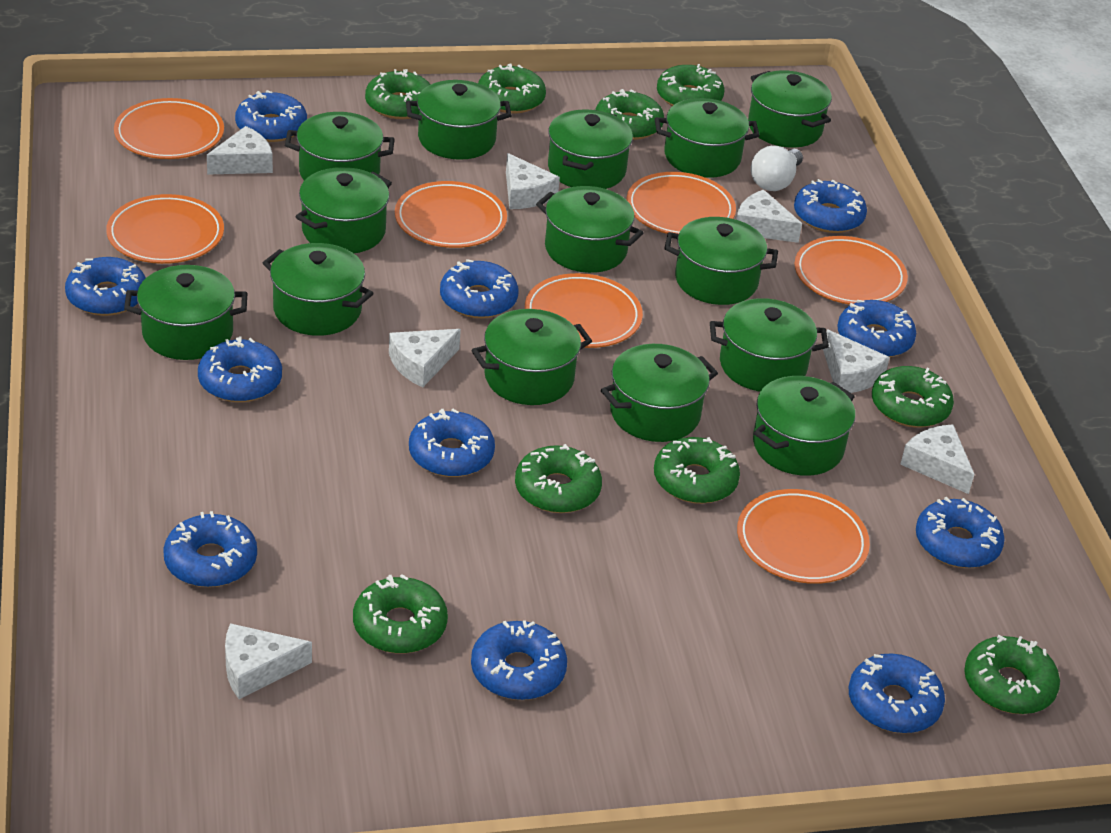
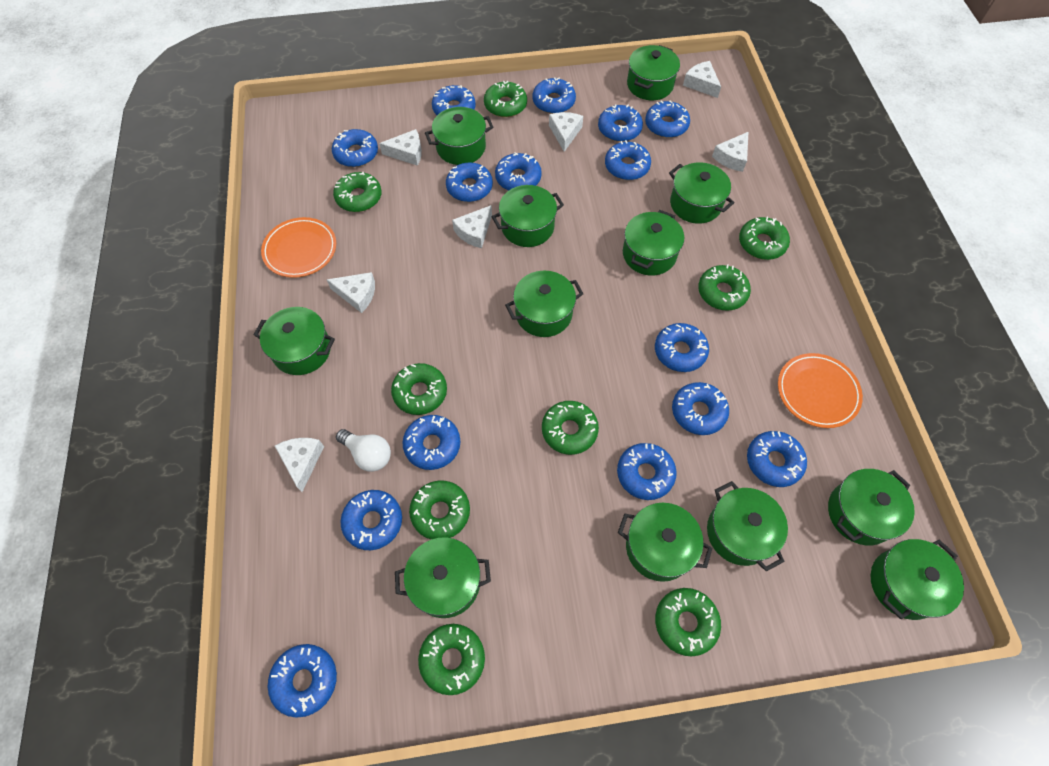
blue donut: 11 -> 15
green pot: 14 -> 12
orange plate: 7 -> 2

